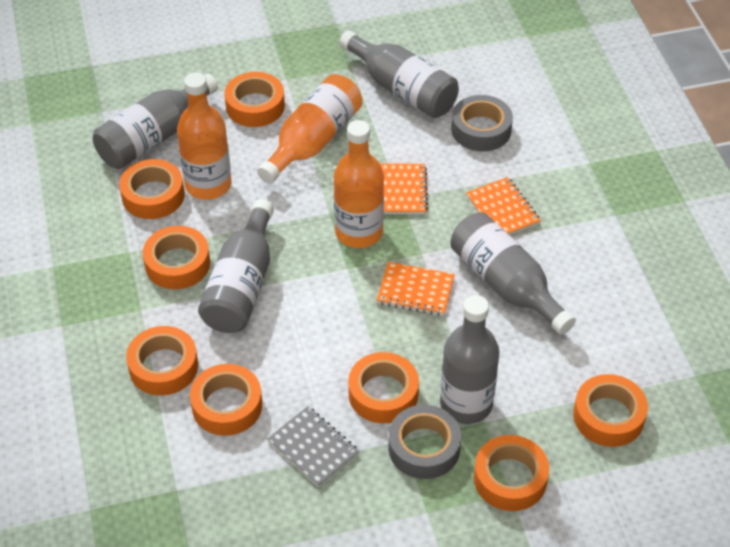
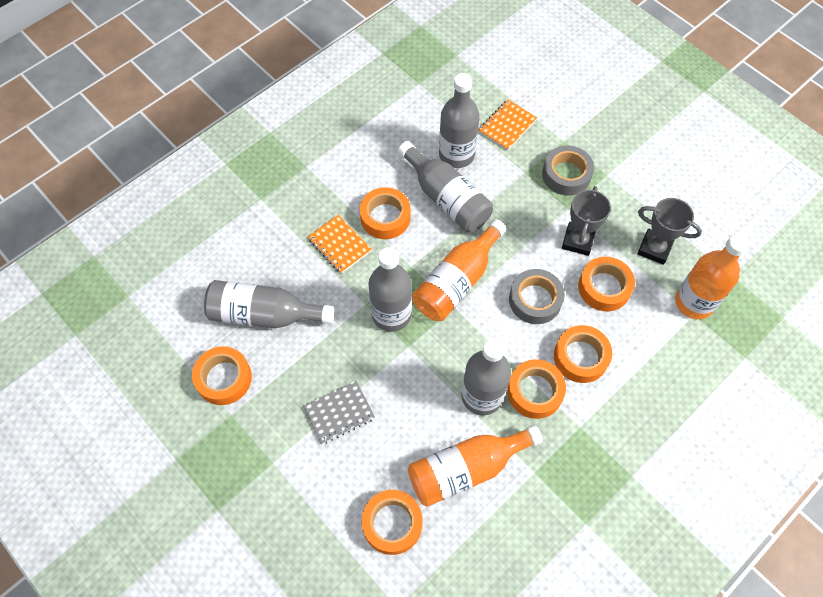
grey trophy: 0 -> 2
orange notebook: 3 -> 2
orange tape: 8 -> 6

